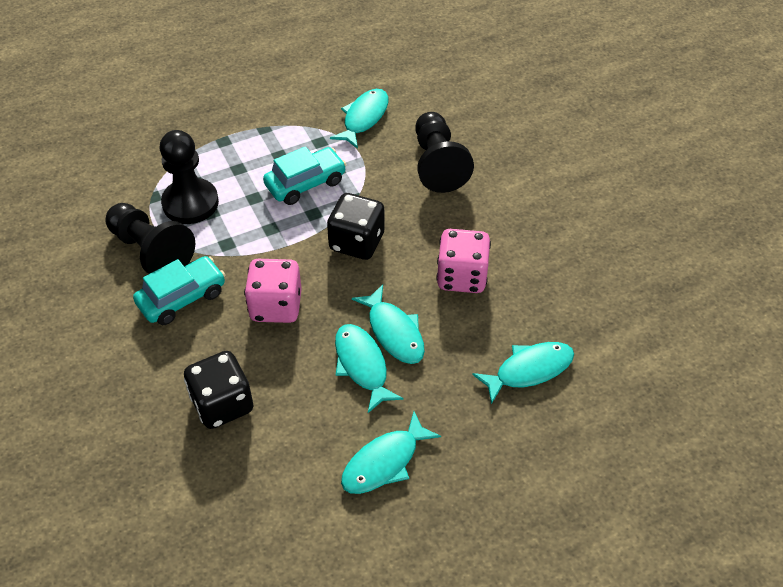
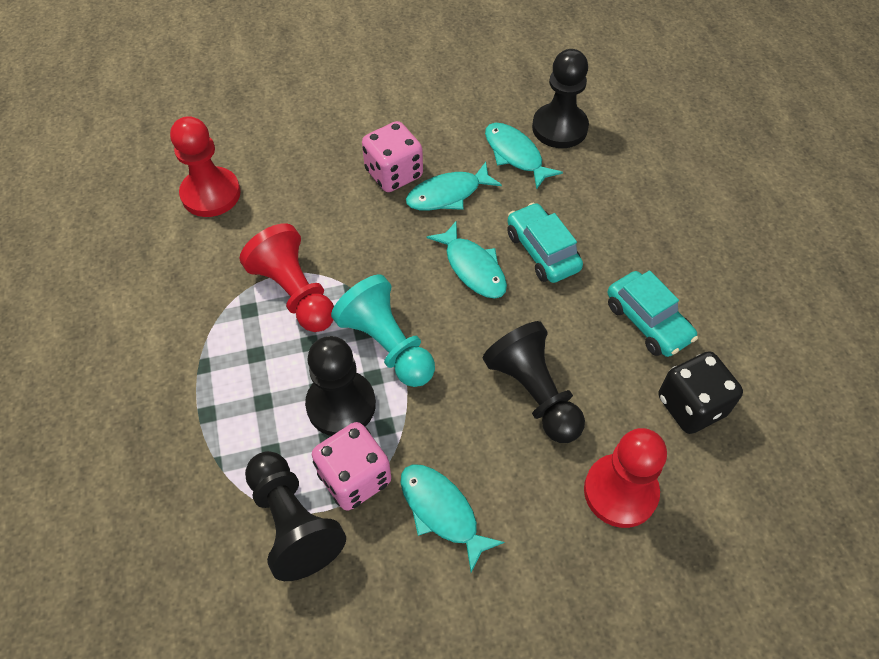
black dice: 2 -> 1
black pawn: 3 -> 4
red pawn: 0 -> 3
turquoise fish: 5 -> 4
turquoise pawn: 0 -> 1

